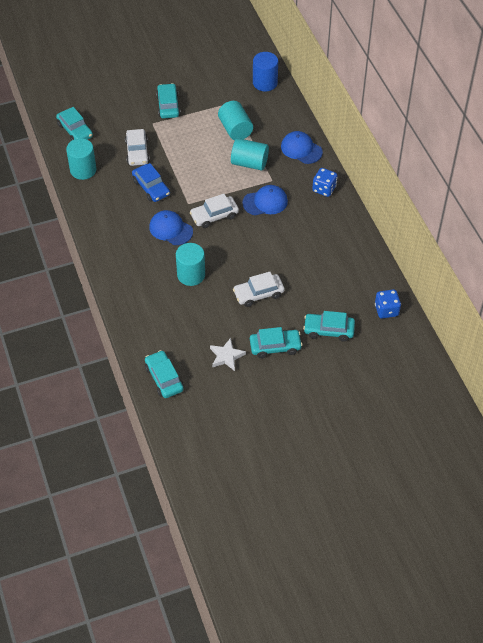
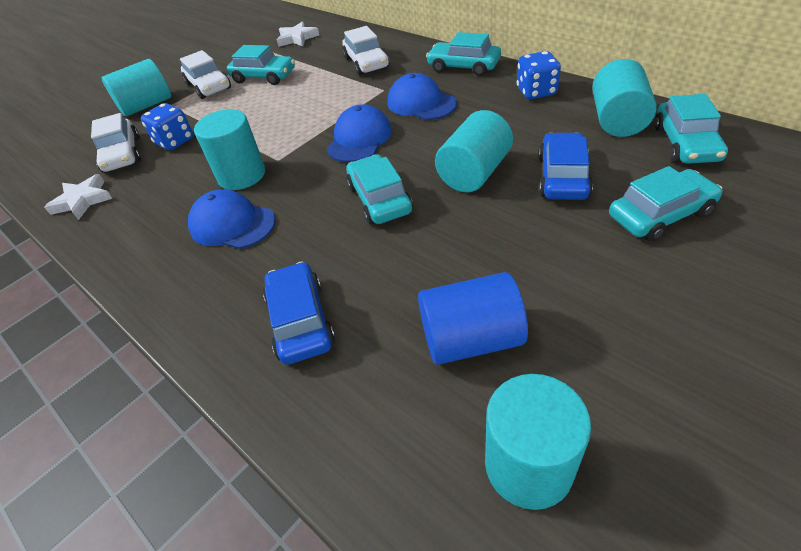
blue car: 1 -> 2
turquoise cylinder: 4 -> 5
white star: 1 -> 2

